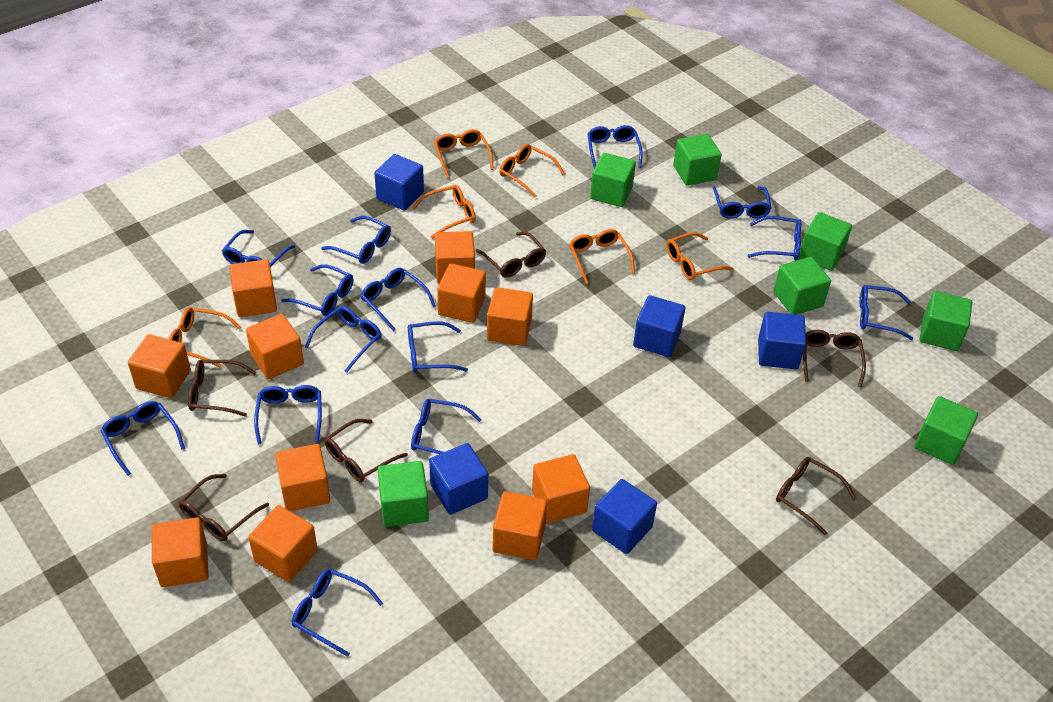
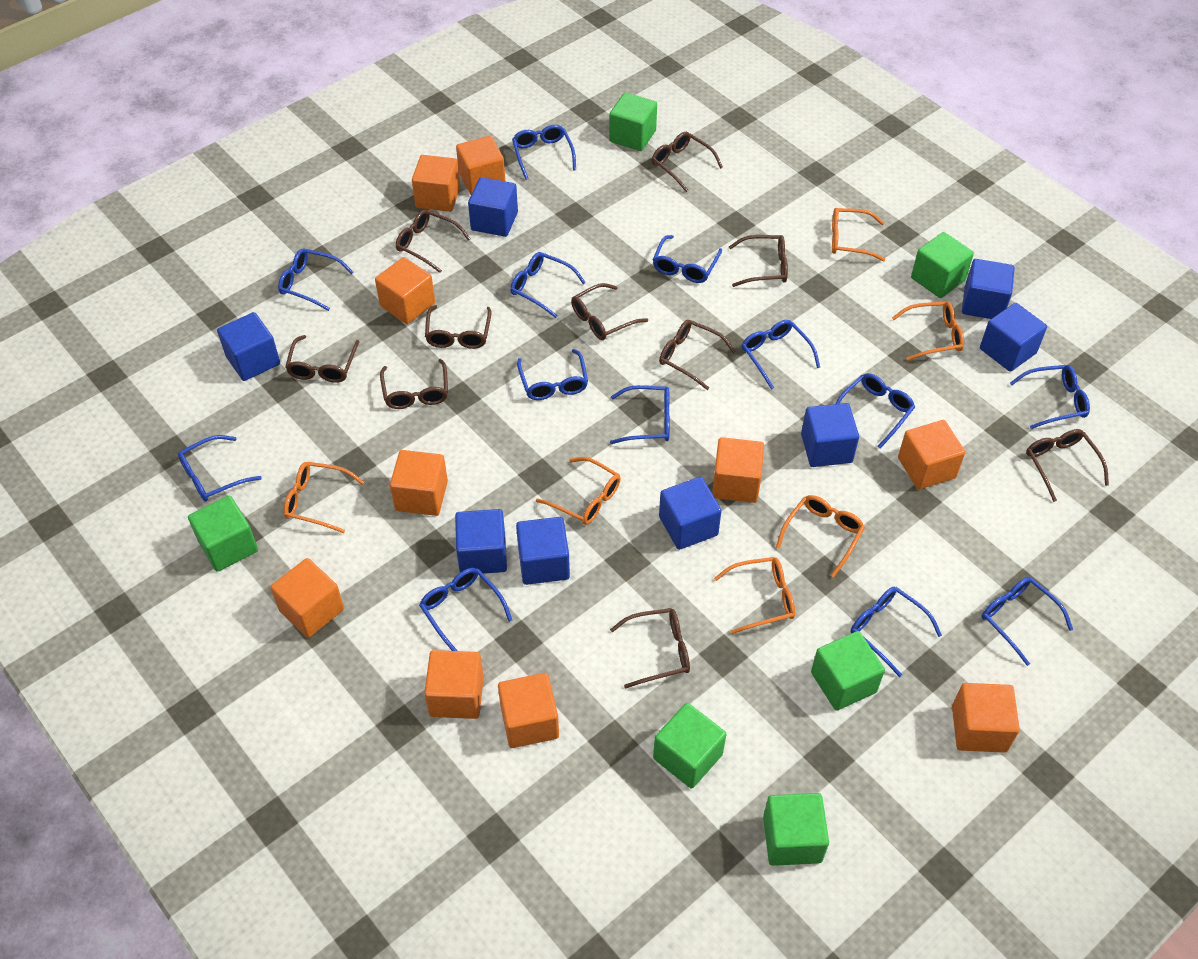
blue cube: 5 -> 8
blue glasses: 14 -> 13
brown glasses: 6 -> 10
green cube: 7 -> 6
orange cube: 11 -> 10

